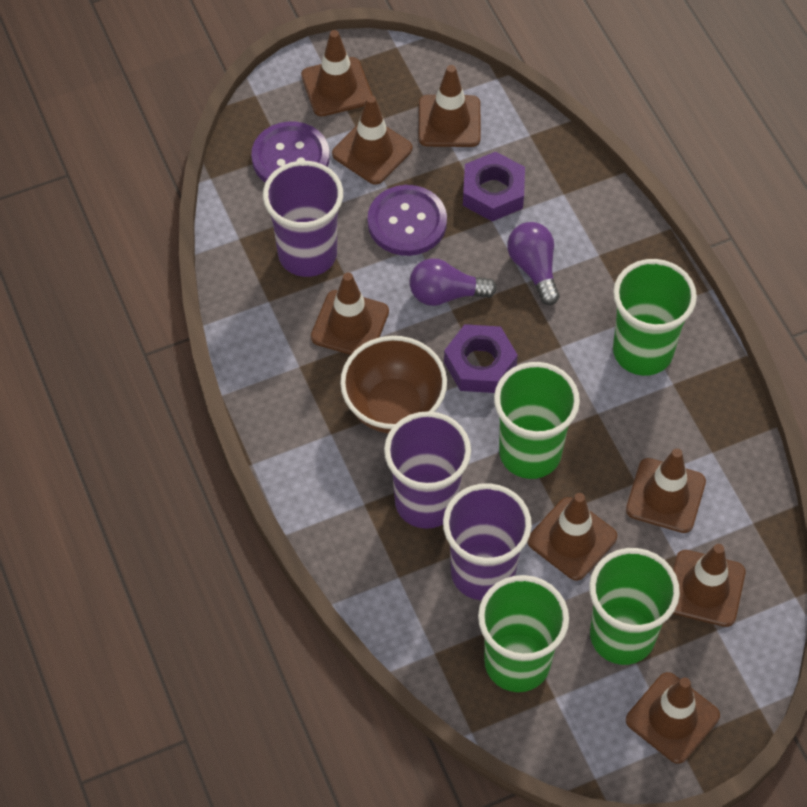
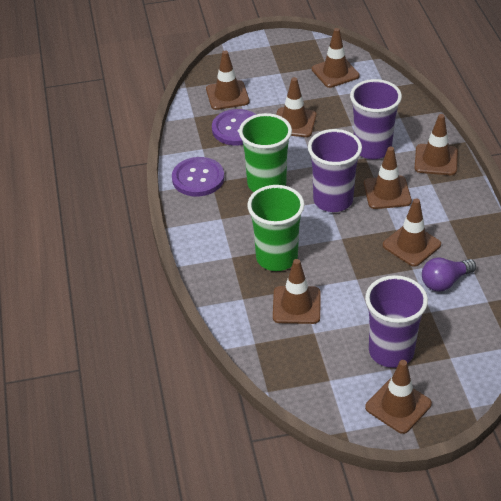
brown bowl: 1 -> 0
green cup: 4 -> 2
purple light bulb: 2 -> 1
purple nut: 2 -> 0

